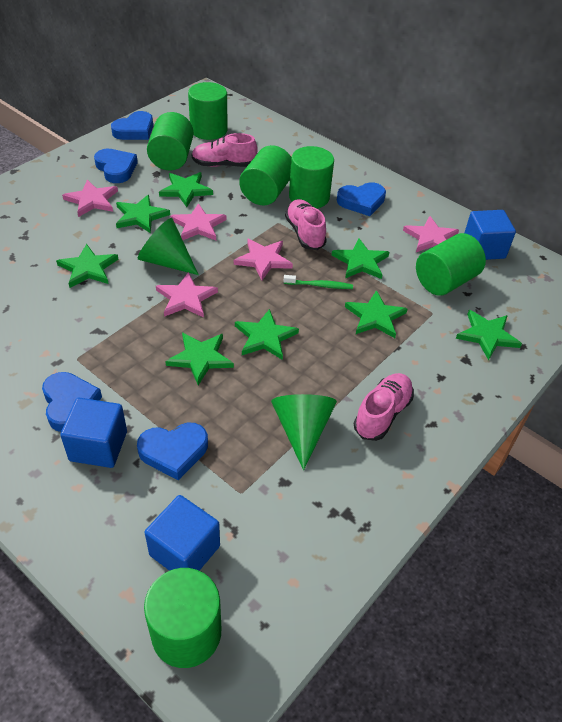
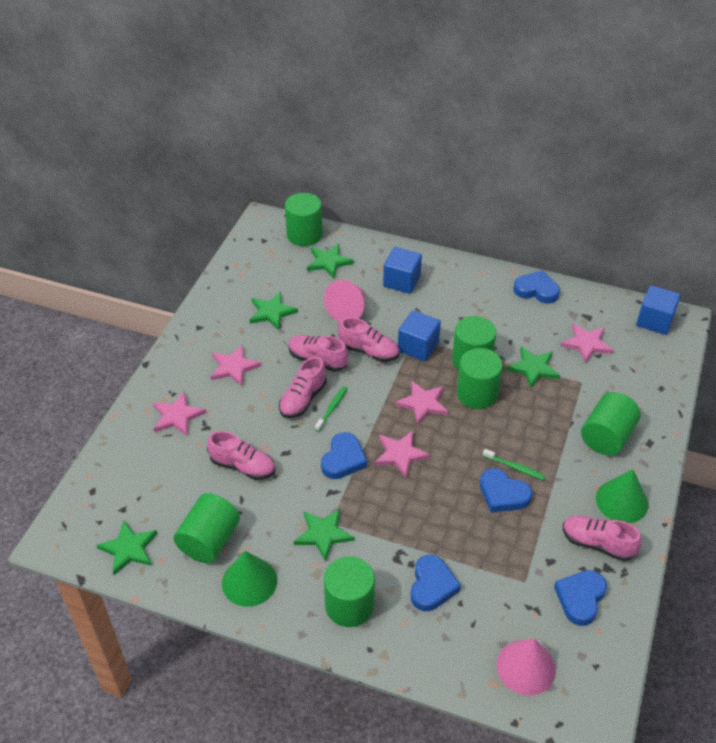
green star: 8 -> 5
green toothbrush: 1 -> 2
pink cone: 0 -> 2
pink shoe: 3 -> 5

